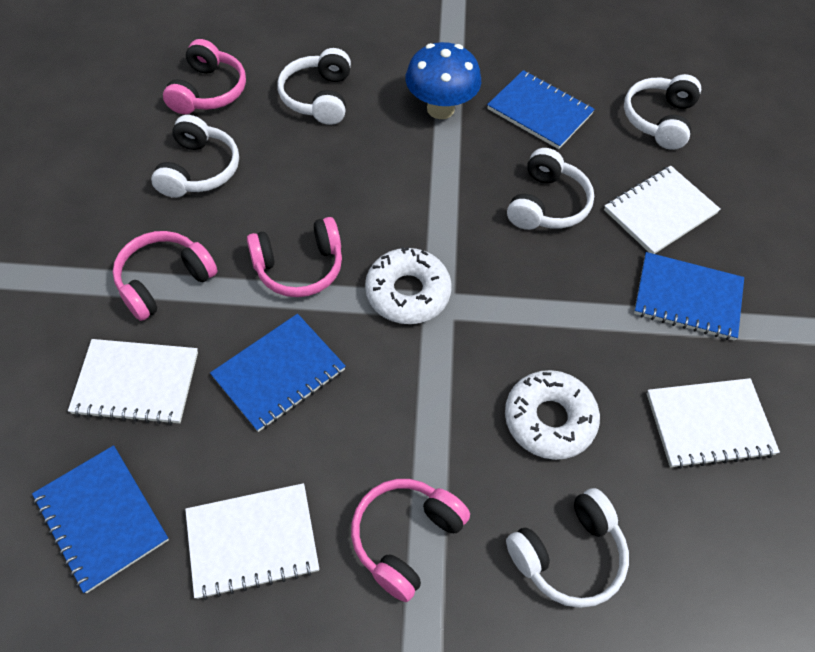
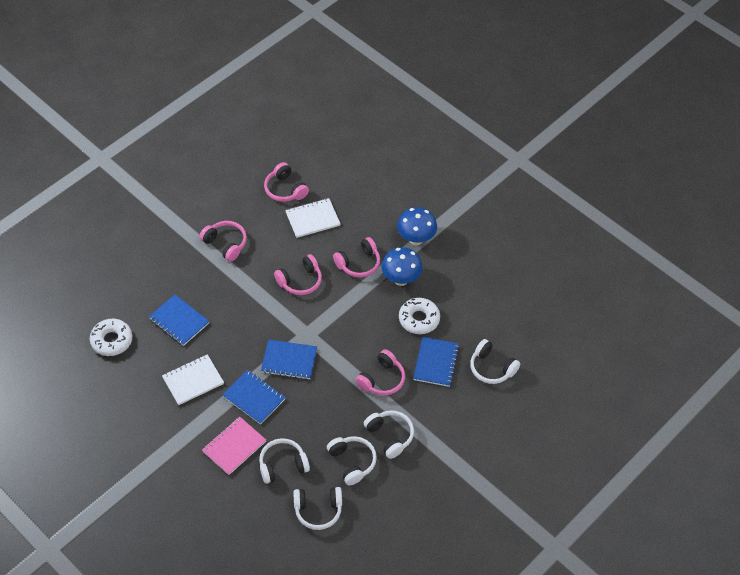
blue mushroom: 1 -> 2
pink headphones: 4 -> 5
pink notebook: 0 -> 1
white notebook: 4 -> 2

